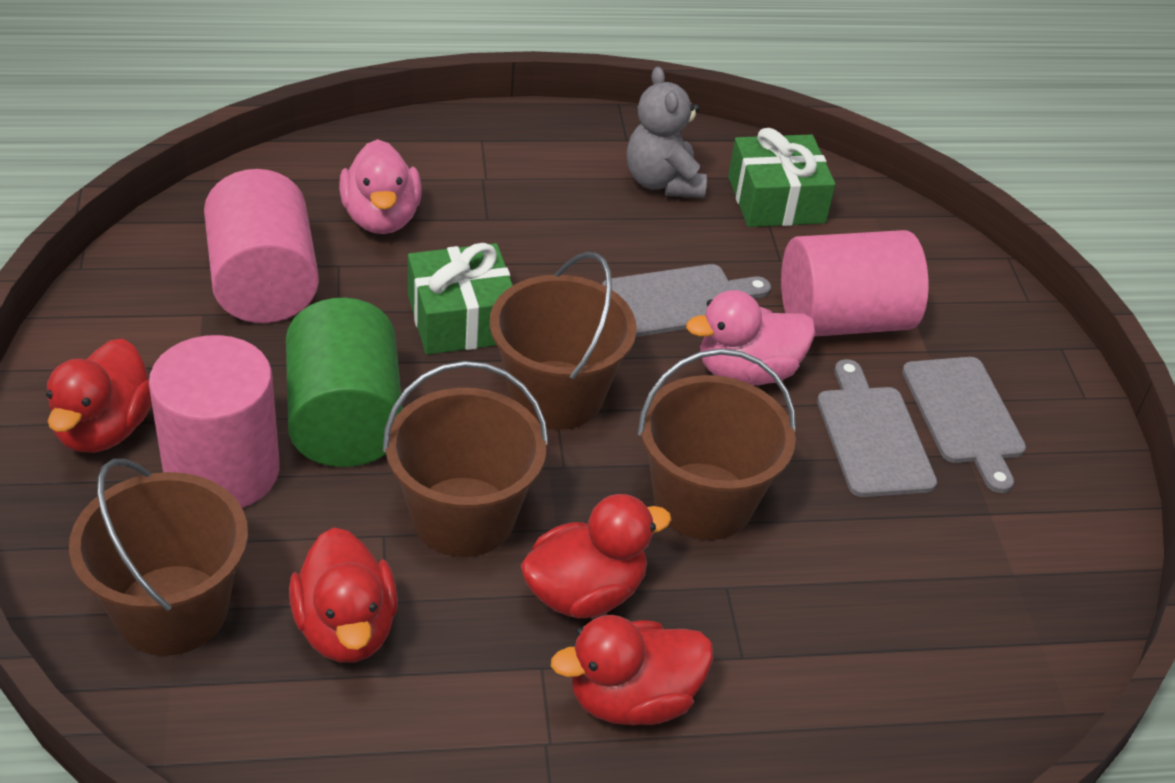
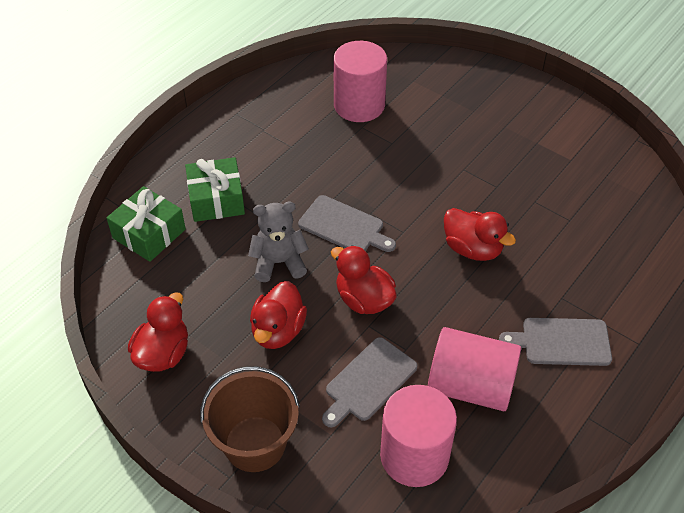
brown bucket: 4 -> 1
green cylinder: 1 -> 0
pink duck: 2 -> 0

